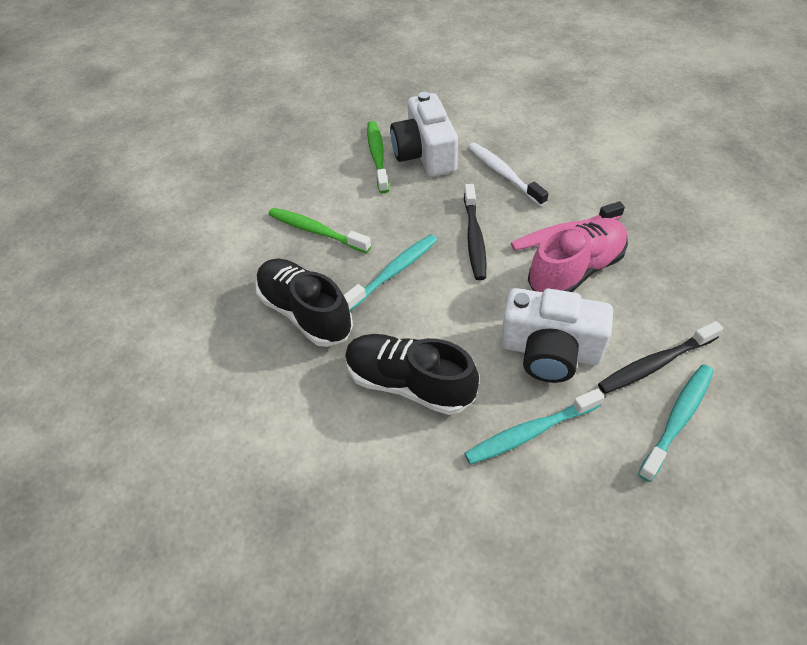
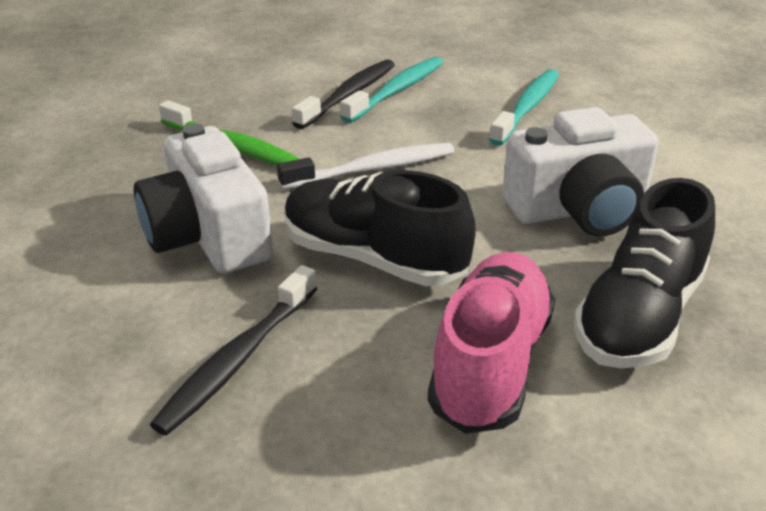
green toothbrush: 2 -> 1
pink toothbrush: 1 -> 0
turquoise toothbrush: 3 -> 2

